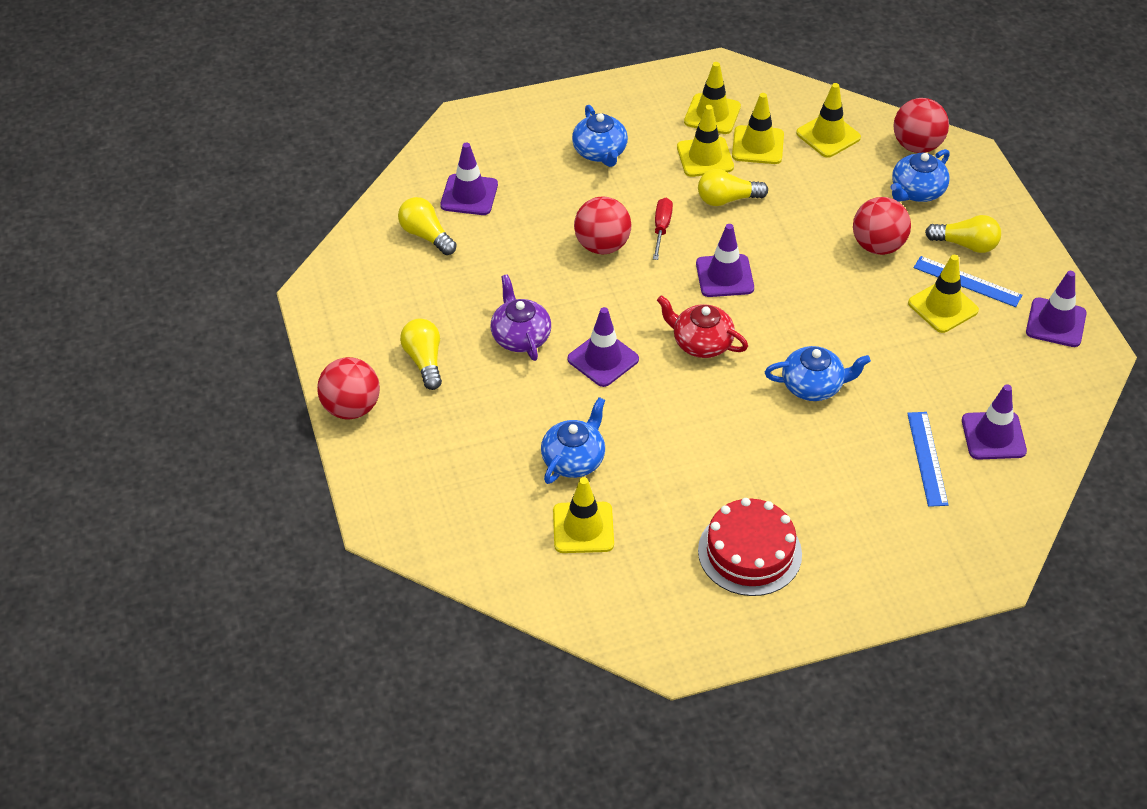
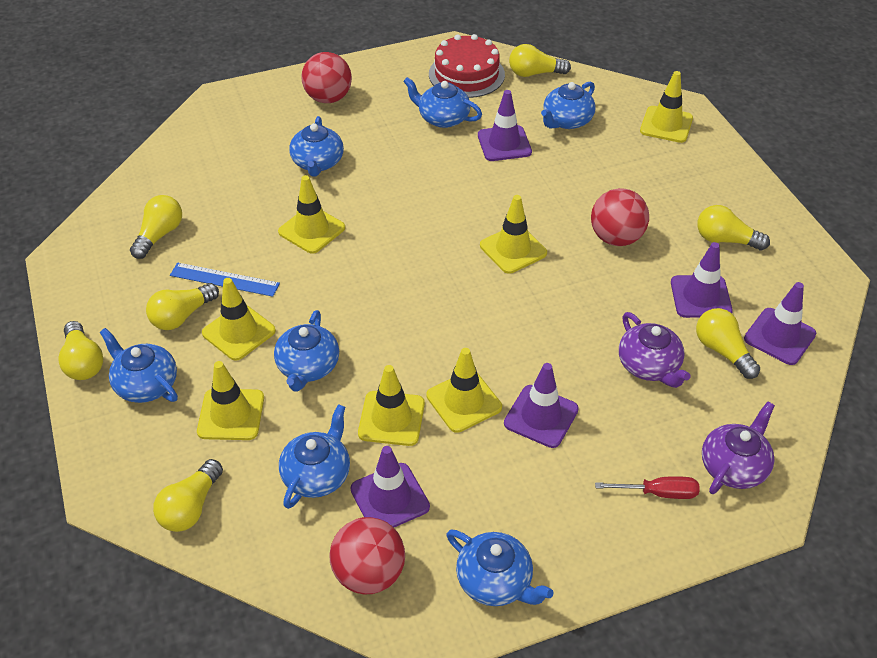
blue ruler: 2 -> 1
blue teapot: 4 -> 7
purple teapot: 1 -> 2
red ball: 4 -> 3
red teapot: 1 -> 0
yellow light bulb: 4 -> 7
yellow traffic cone: 6 -> 7

